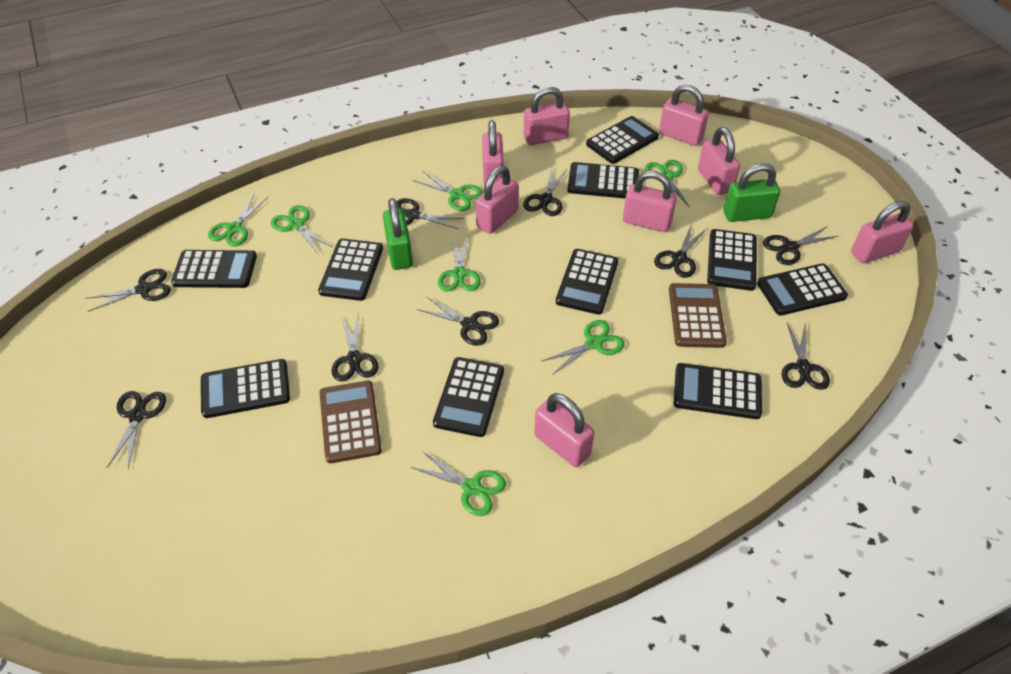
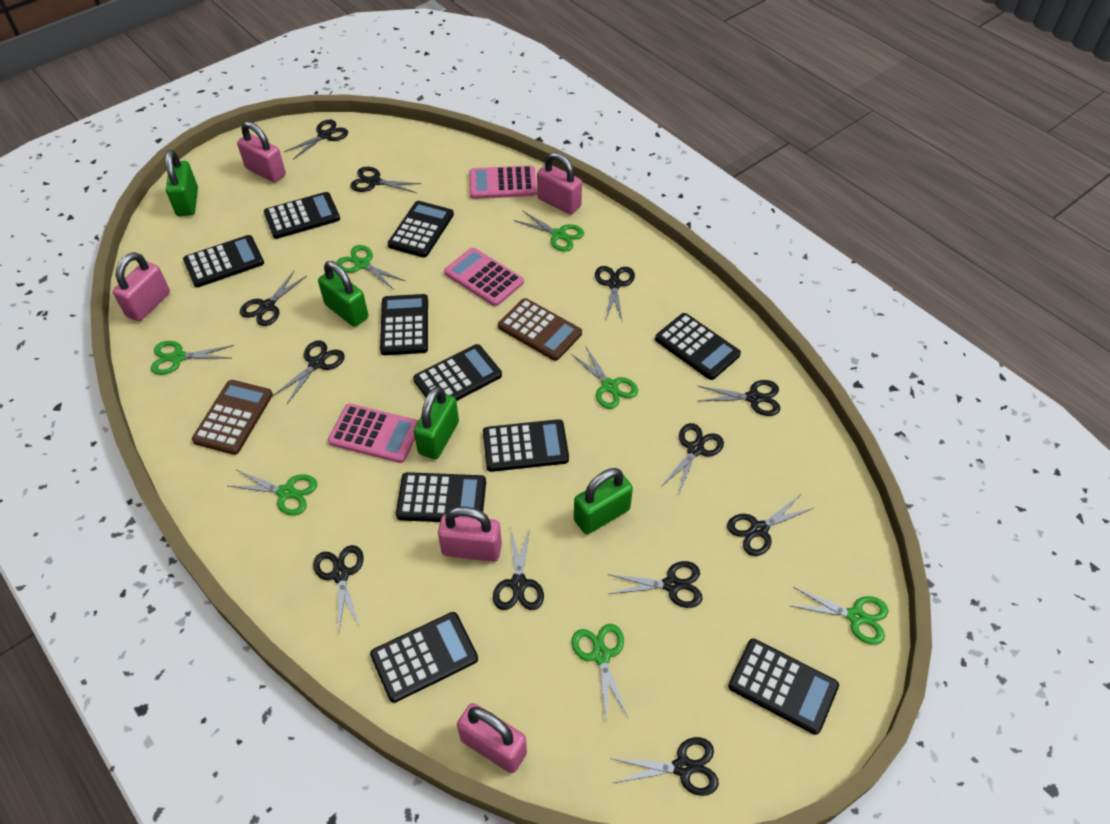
black scissors: 9 -> 12
green padlock: 2 -> 4
pink calculator: 0 -> 3
pink padlock: 8 -> 5

